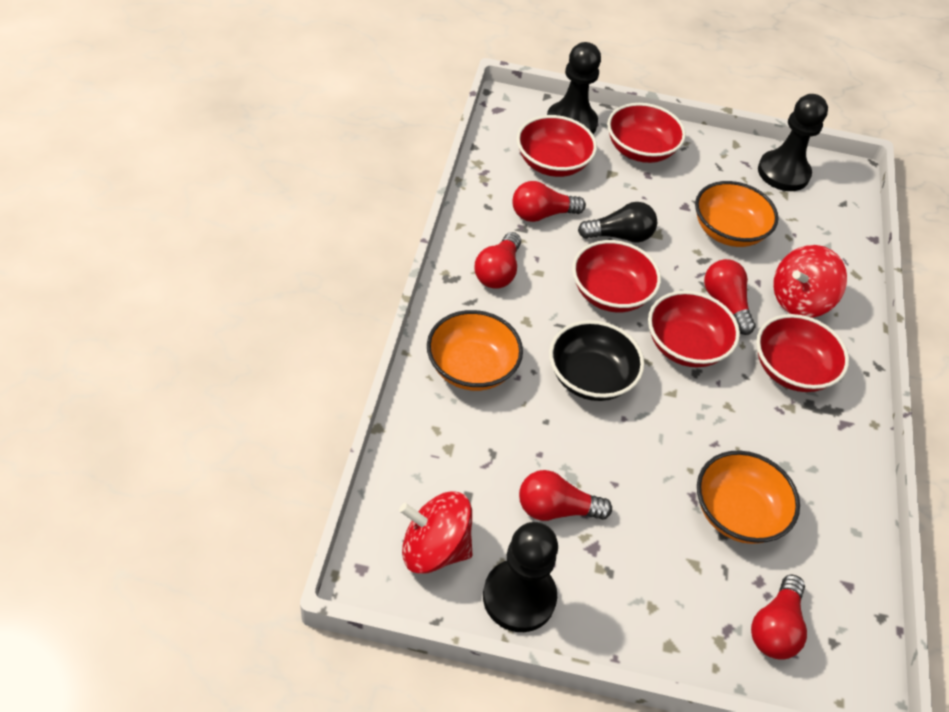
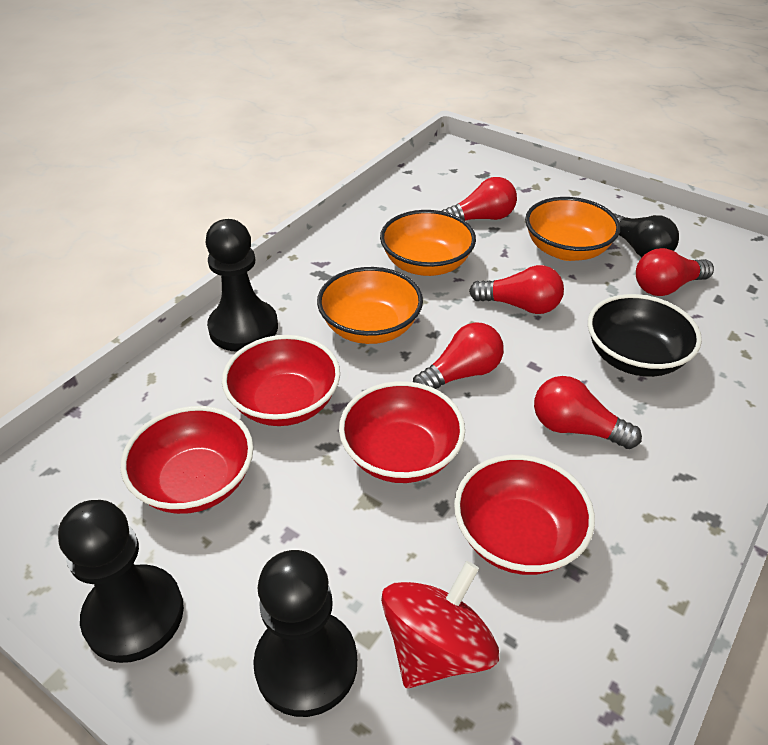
red bowl: 5 -> 4
red spinning top: 2 -> 1

